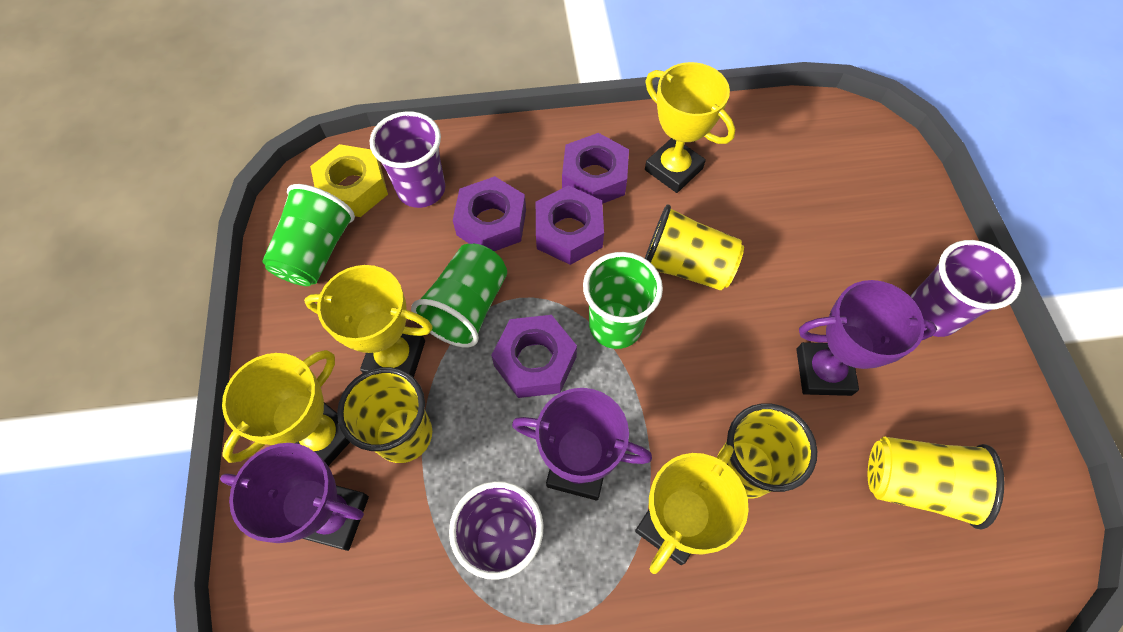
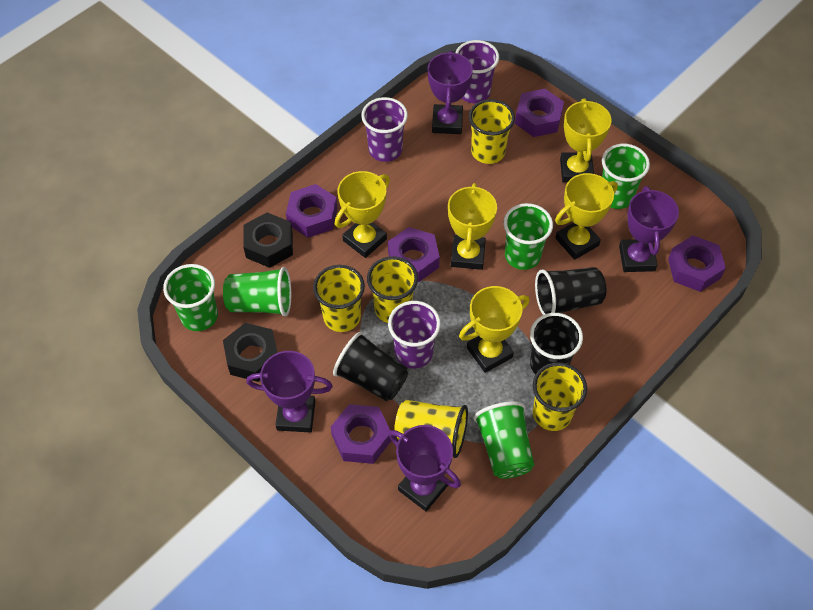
black cup: 0 -> 3
black nut: 0 -> 2
green cup: 3 -> 5
purple nut: 4 -> 5
purple trophy: 3 -> 4
yellow cup: 4 -> 5
yellow nut: 1 -> 0
yellow trophy: 4 -> 5

